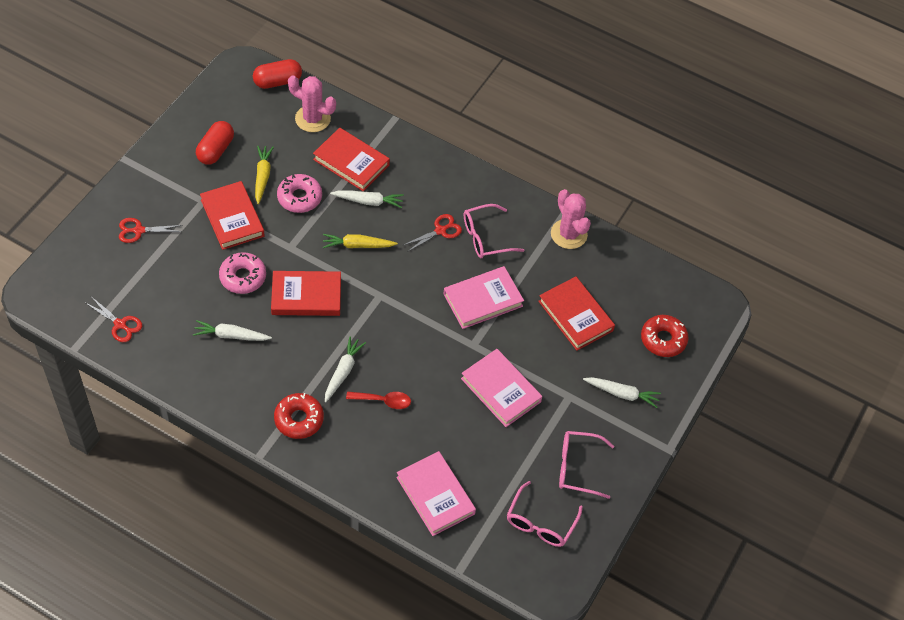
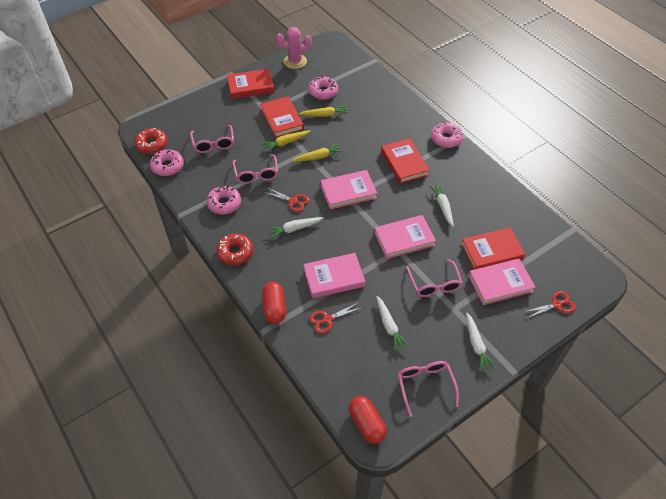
pink book: 3 -> 4
pink cactus: 2 -> 1
pink donut: 2 -> 4
pink glasses: 3 -> 4
red spoon: 1 -> 0
yellow carrot: 2 -> 3

